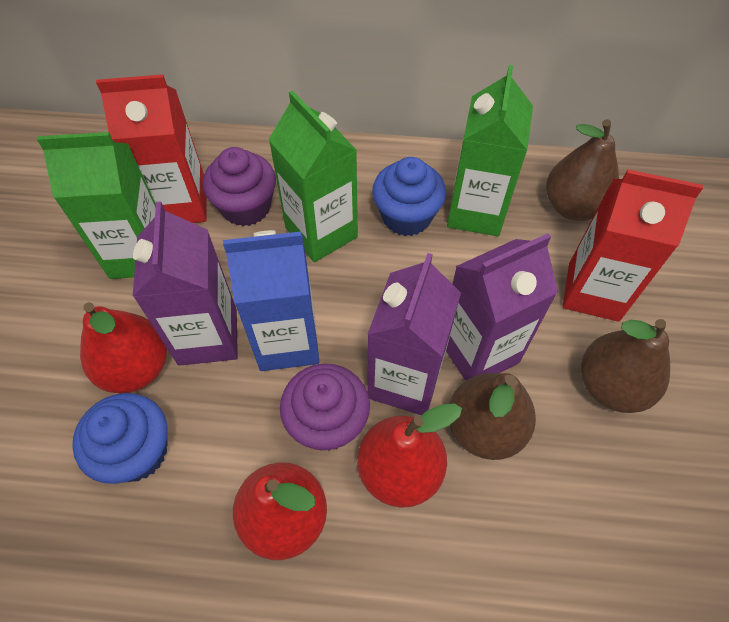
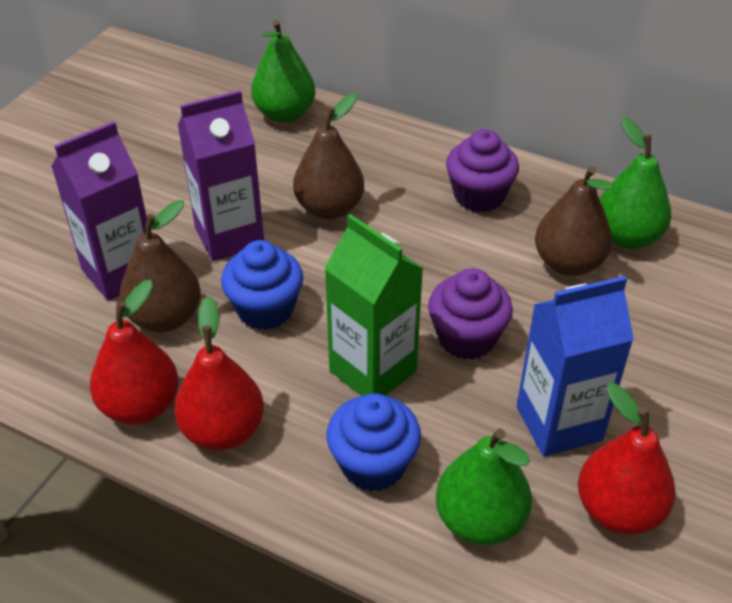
green carton: 3 -> 1
green pear: 0 -> 3
purple carton: 3 -> 2
red carton: 2 -> 0

